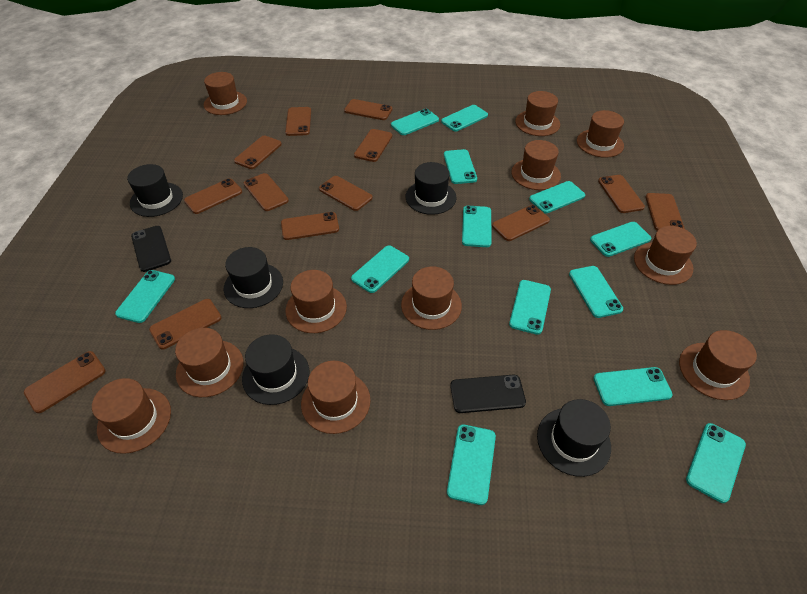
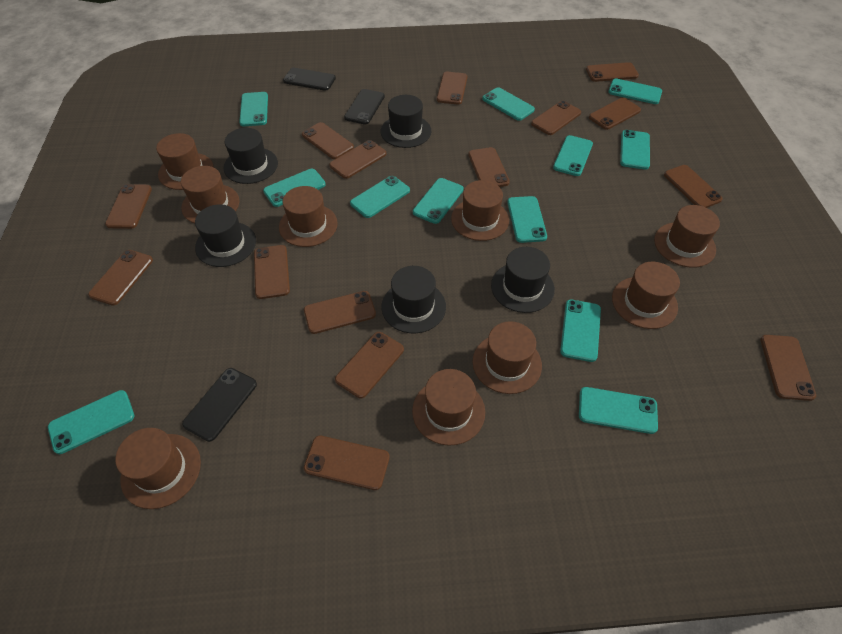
black phone: 2 -> 3
brown hat: 11 -> 9
brown phone: 13 -> 15
turquoise phone: 13 -> 12

